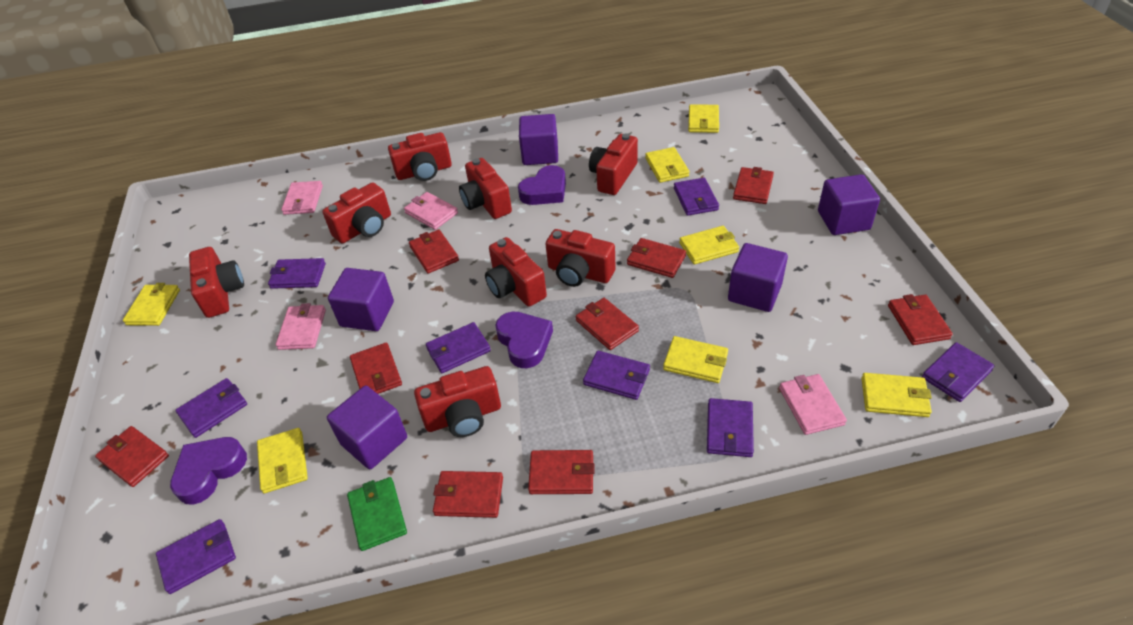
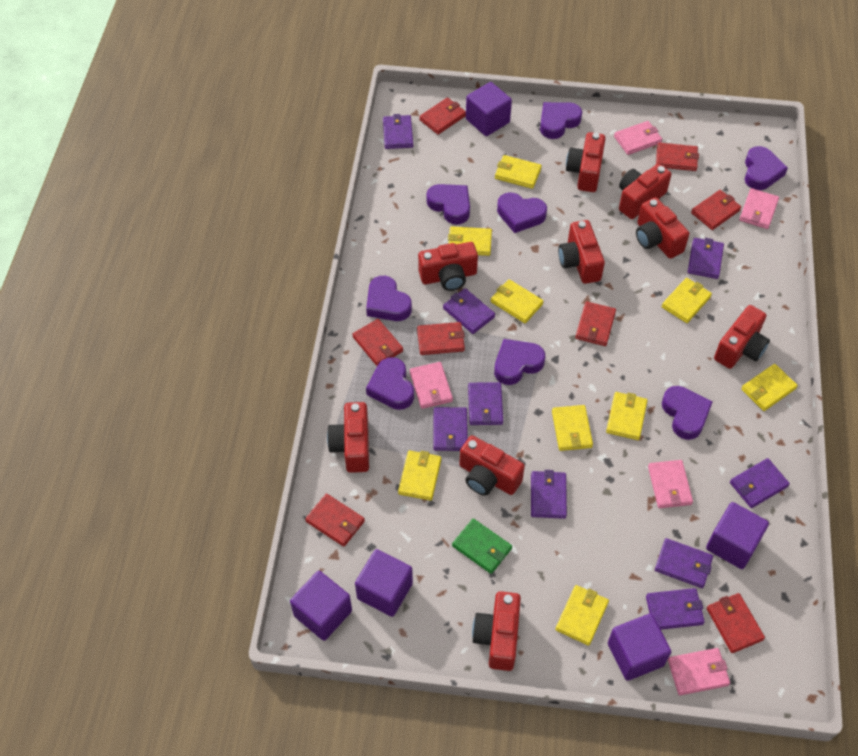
pink wallet: 4 -> 5
purple heart: 3 -> 8
purple wallet: 8 -> 9
red camera: 8 -> 9
red wallet: 9 -> 8
yellow wallet: 7 -> 9

